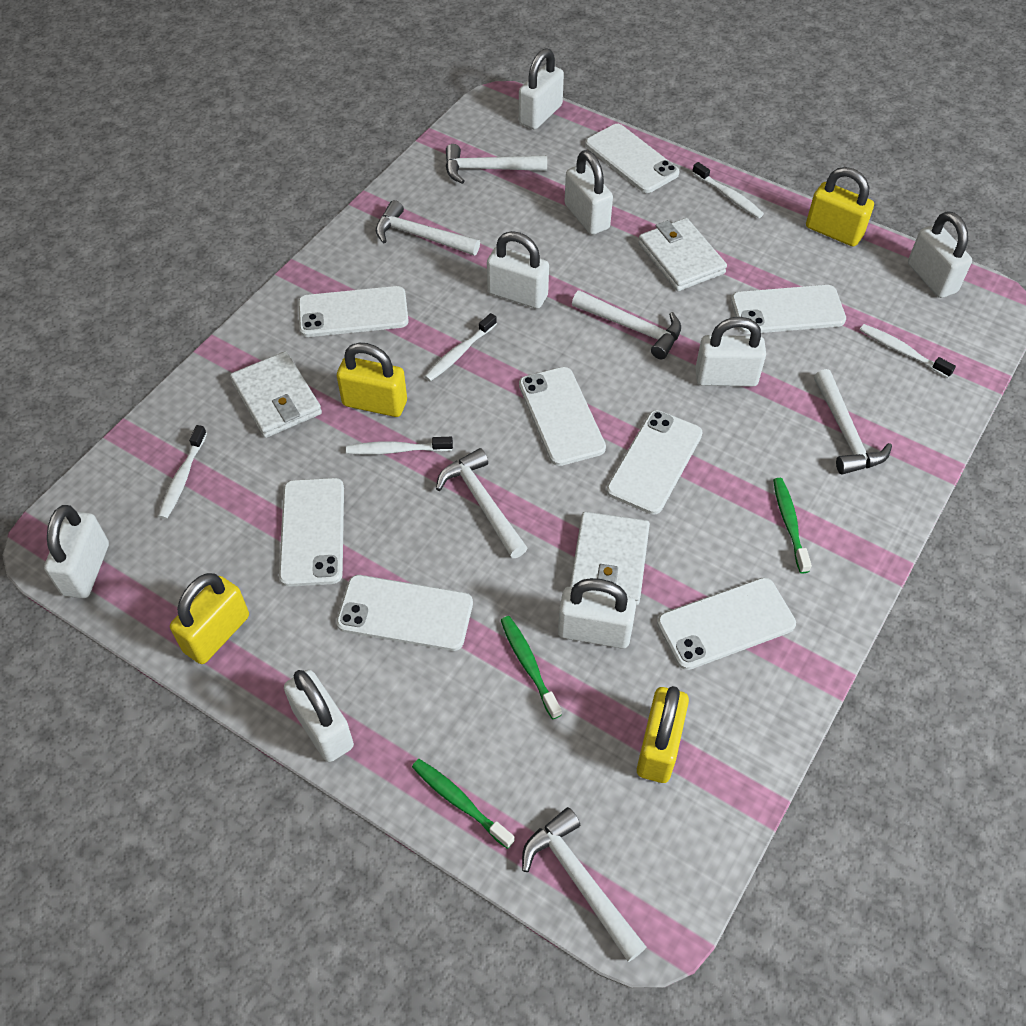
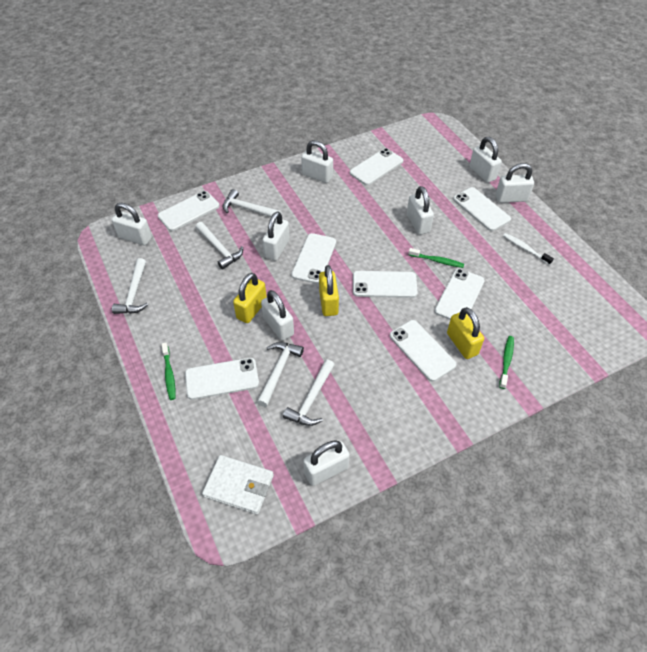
white hammer: 6 -> 5
white toothbrush: 5 -> 1
white wallet: 3 -> 1
yellow padlock: 4 -> 3

